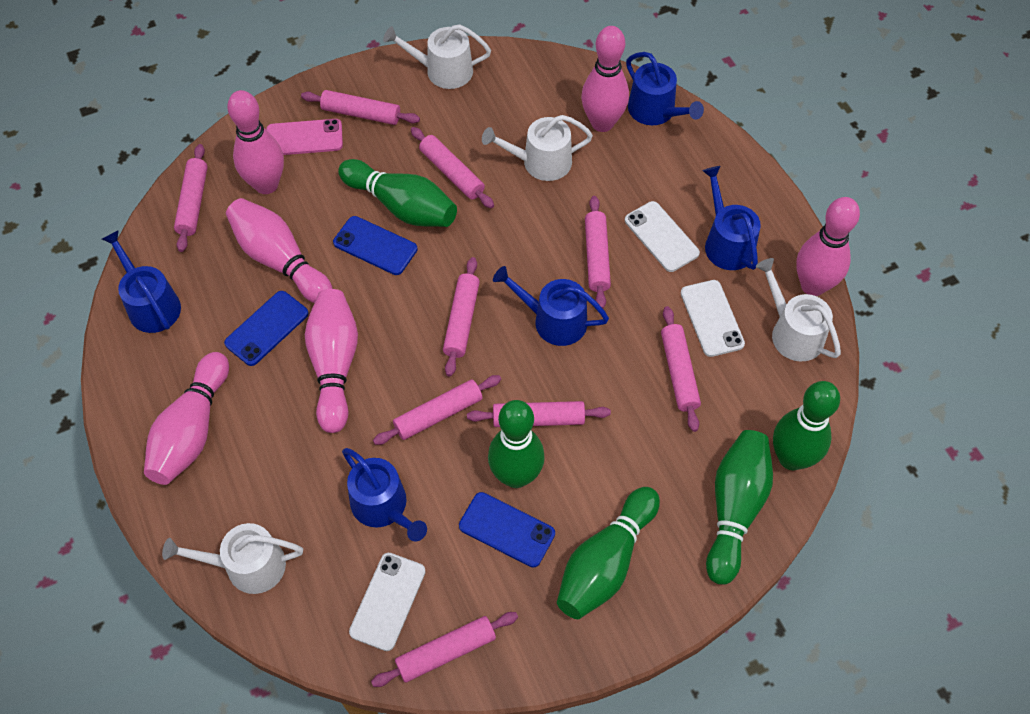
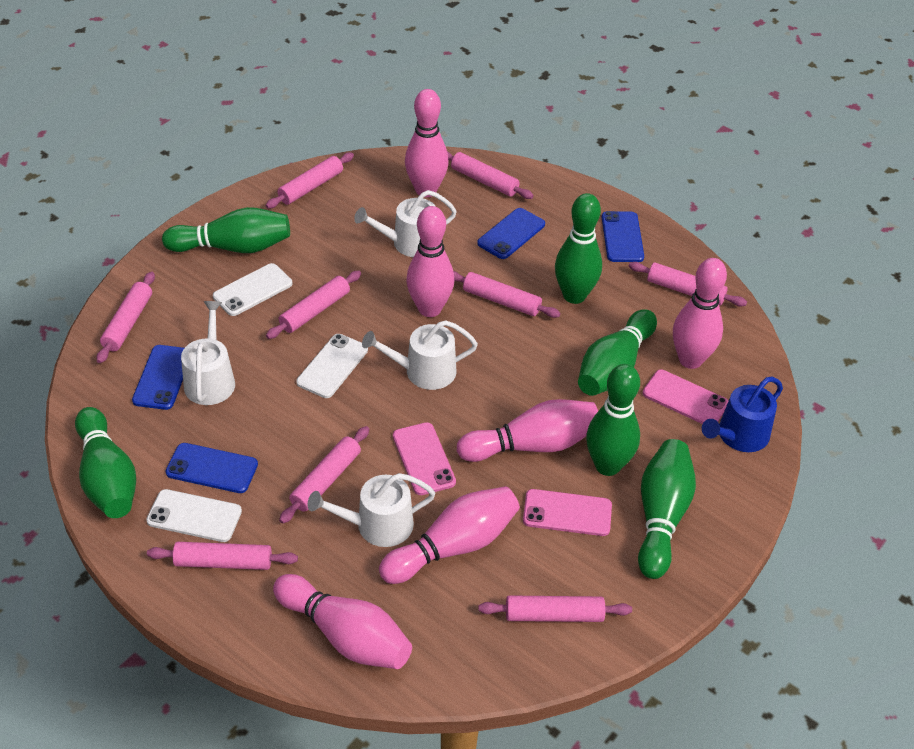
blue phone: 3 -> 4
blue watering can: 5 -> 1
green bowling pin: 5 -> 6
pink phone: 1 -> 3

